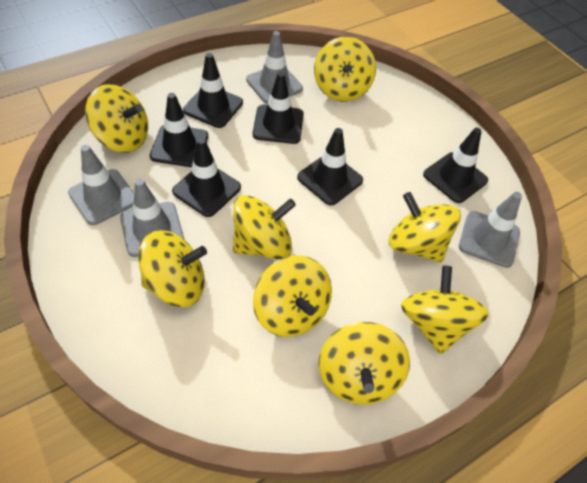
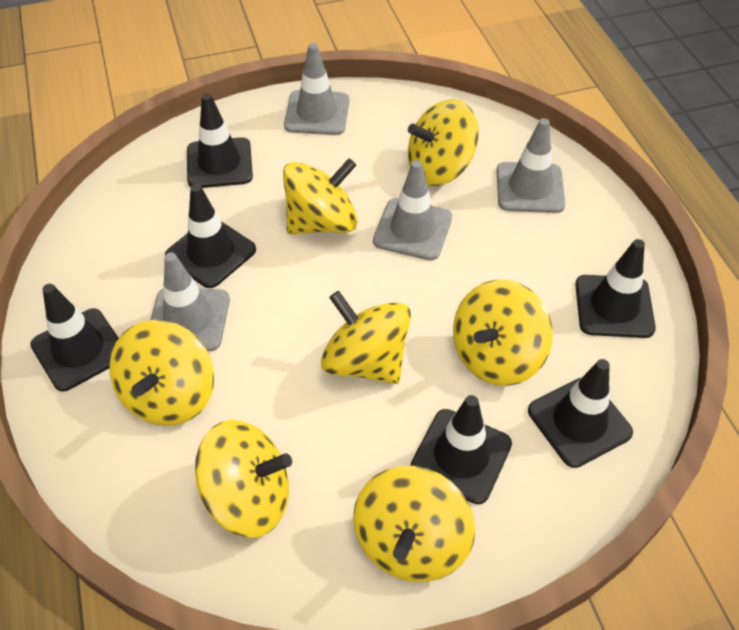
yellow spinning top: 8 -> 7

